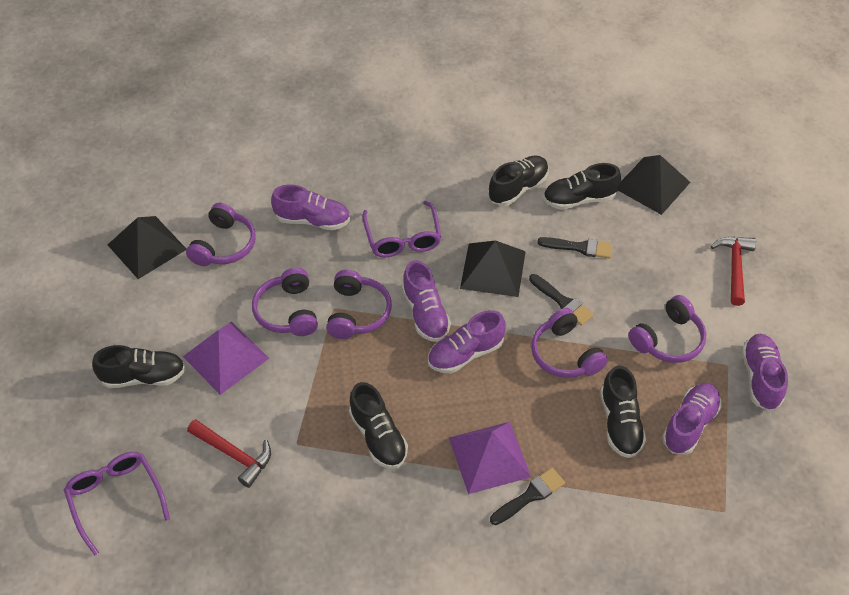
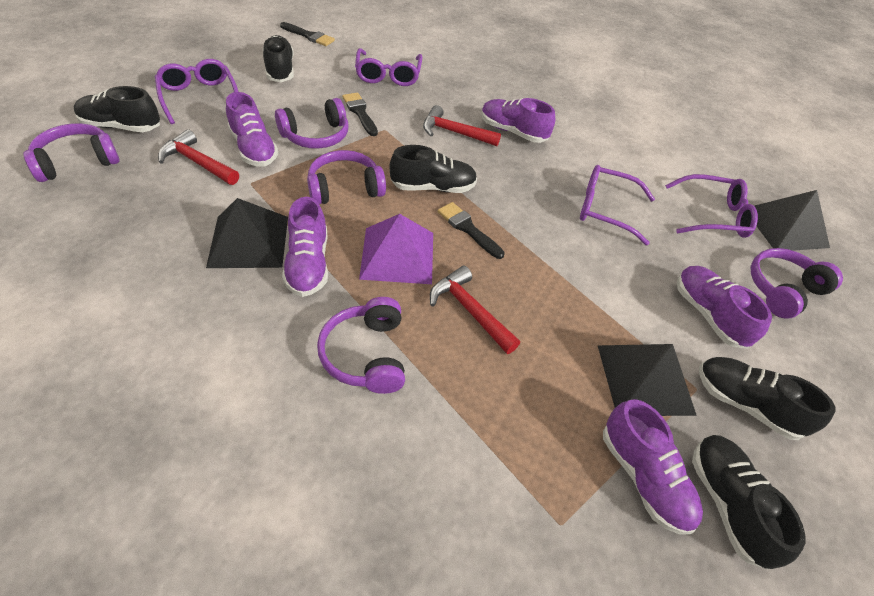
purple glasses: 2 -> 4
purple pyramid: 2 -> 1
red hammer: 2 -> 3

